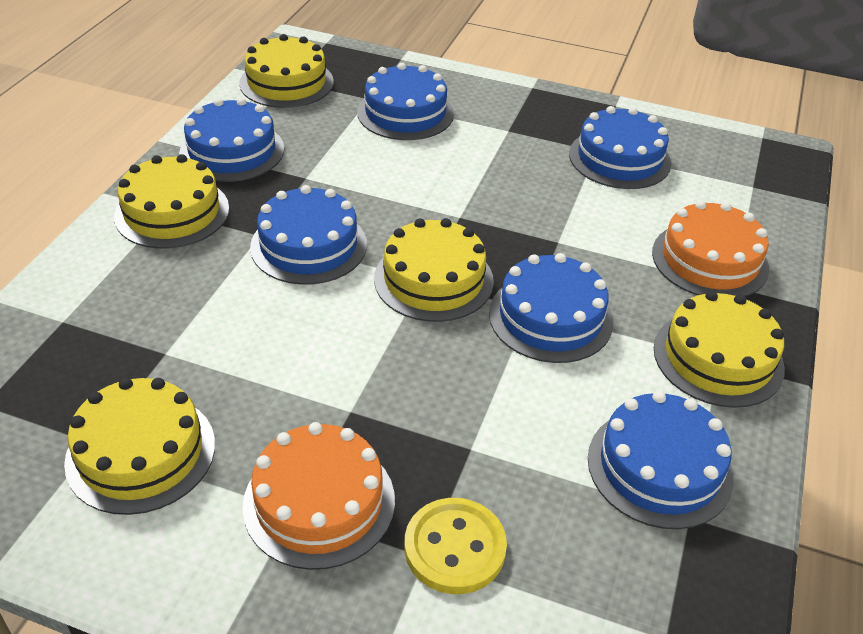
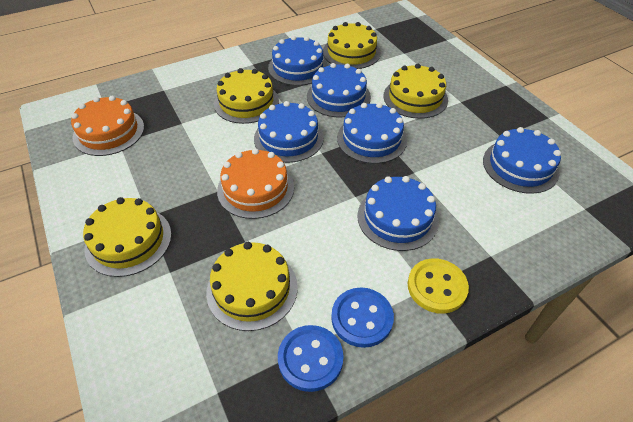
blue button: 0 -> 2

